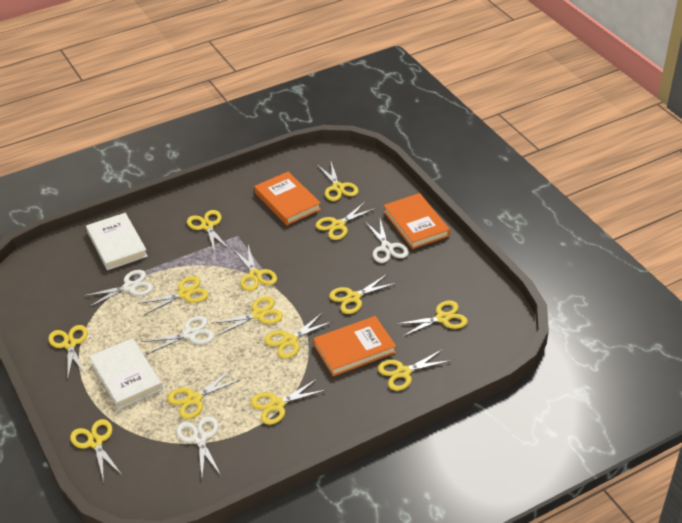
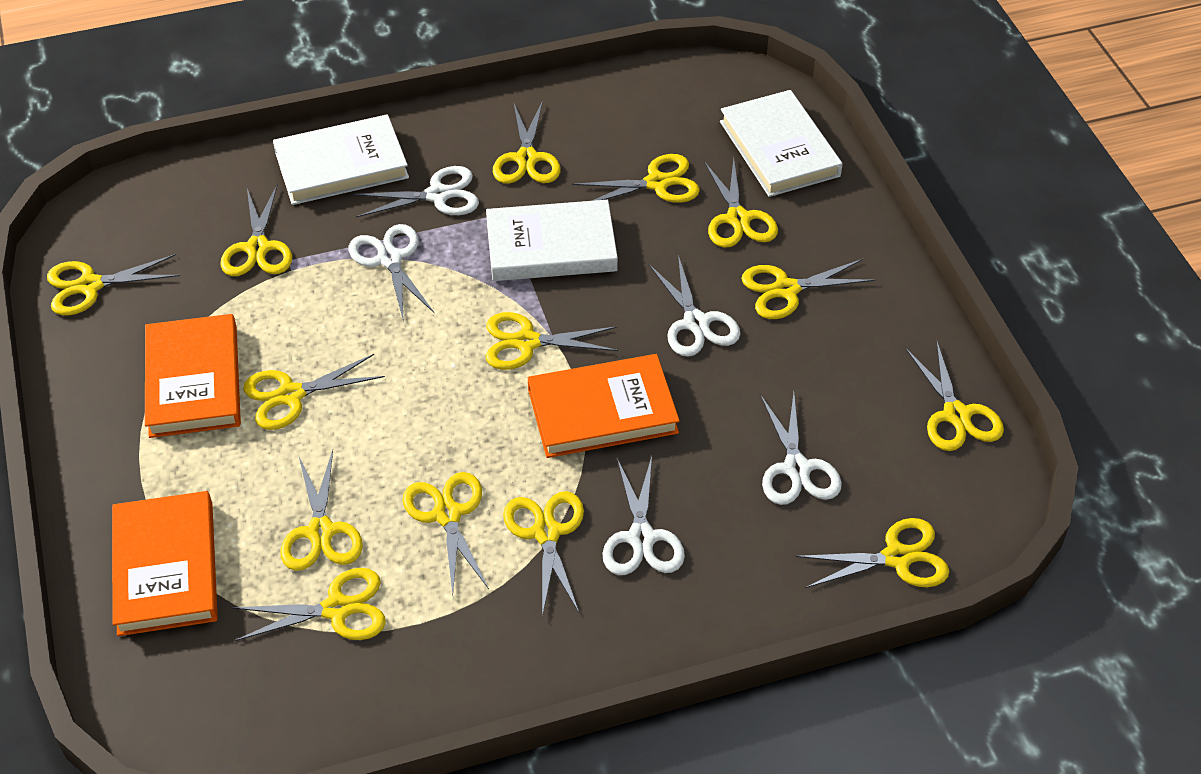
white book: 2 -> 3
white scissors: 4 -> 5

